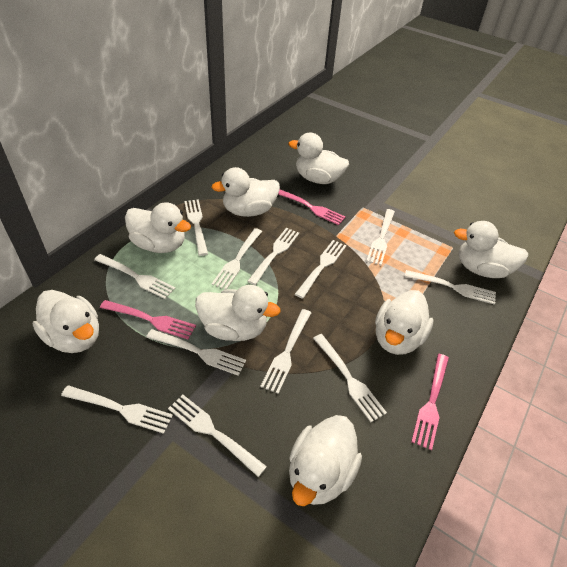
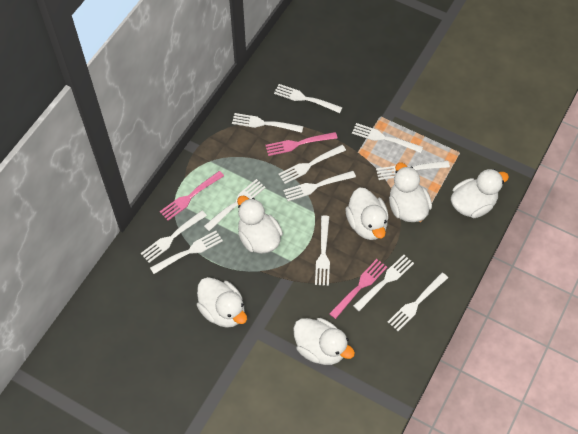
white duck: 8 -> 6

